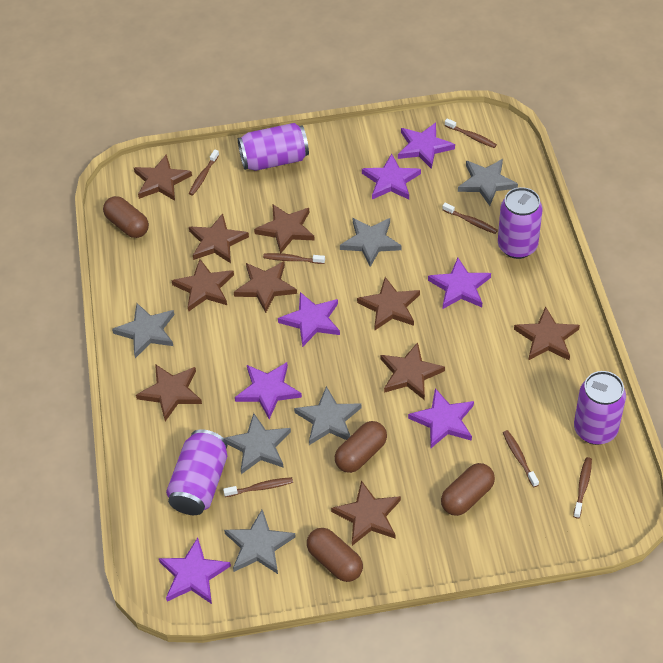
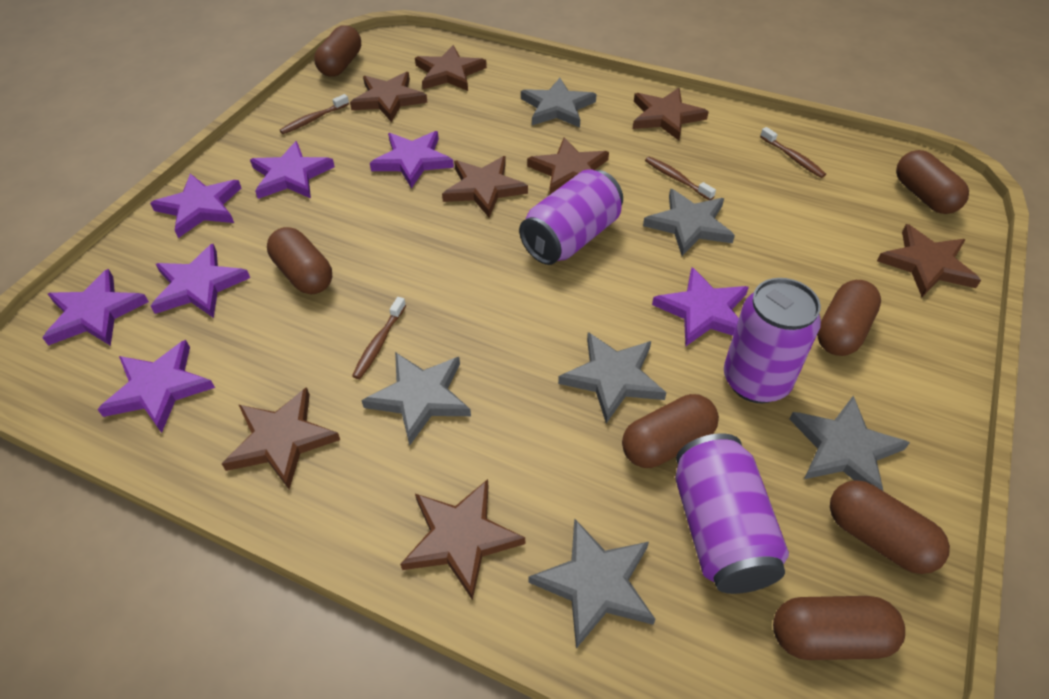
brown capsule: 4 -> 7
brown star: 10 -> 8
brown toothbrush: 7 -> 4
purple can: 4 -> 3

